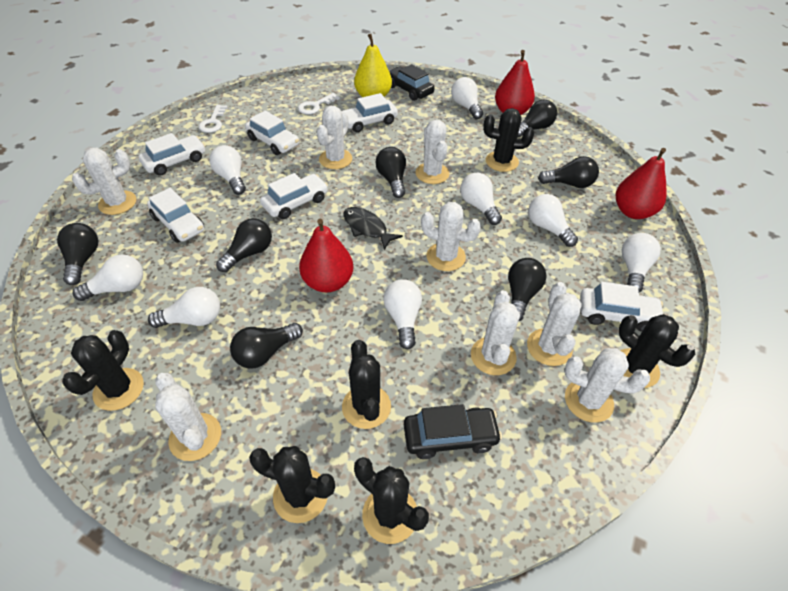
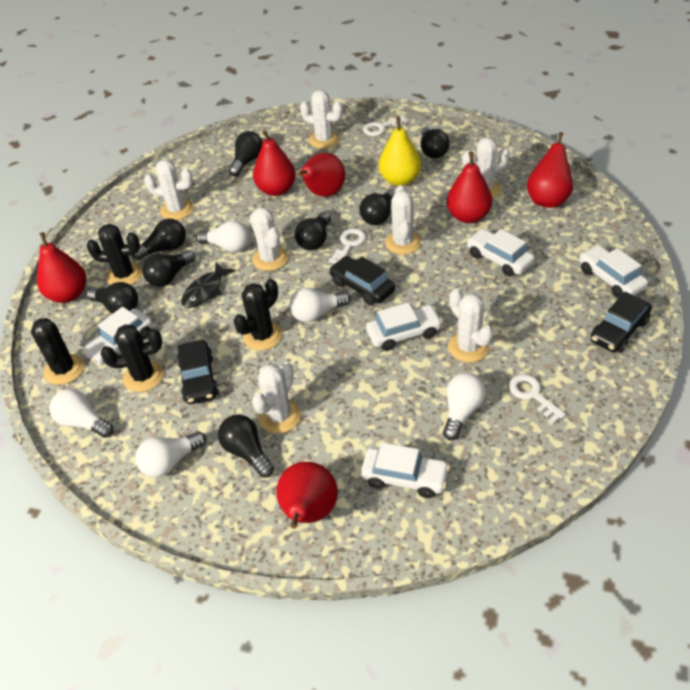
black cactus: 6 -> 4
black car: 2 -> 3
black light bulb: 7 -> 8
red pear: 3 -> 6
white cactus: 8 -> 7
white car: 6 -> 5
white key: 2 -> 3
white light bulb: 8 -> 5

